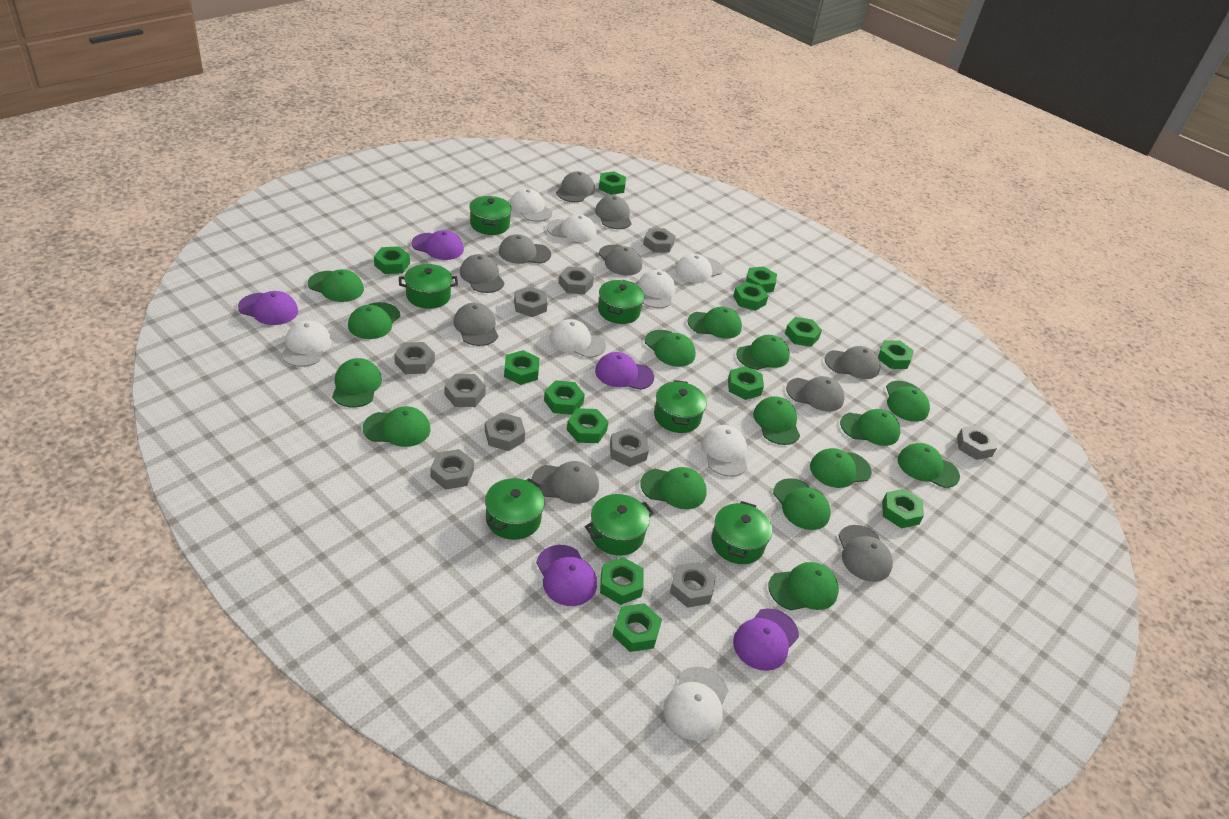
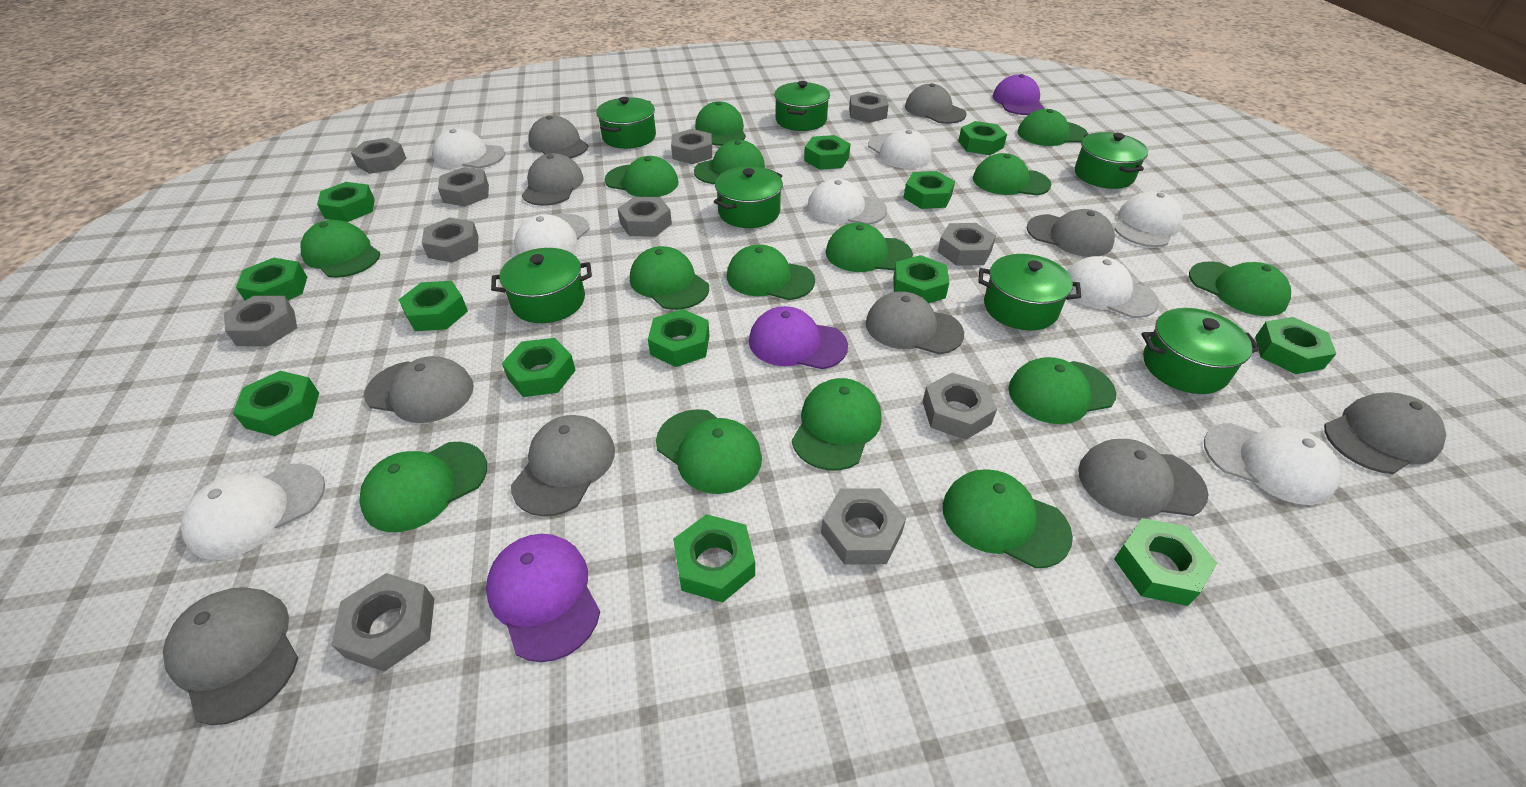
grey nut: 10 -> 11
purple cap: 5 -> 3

